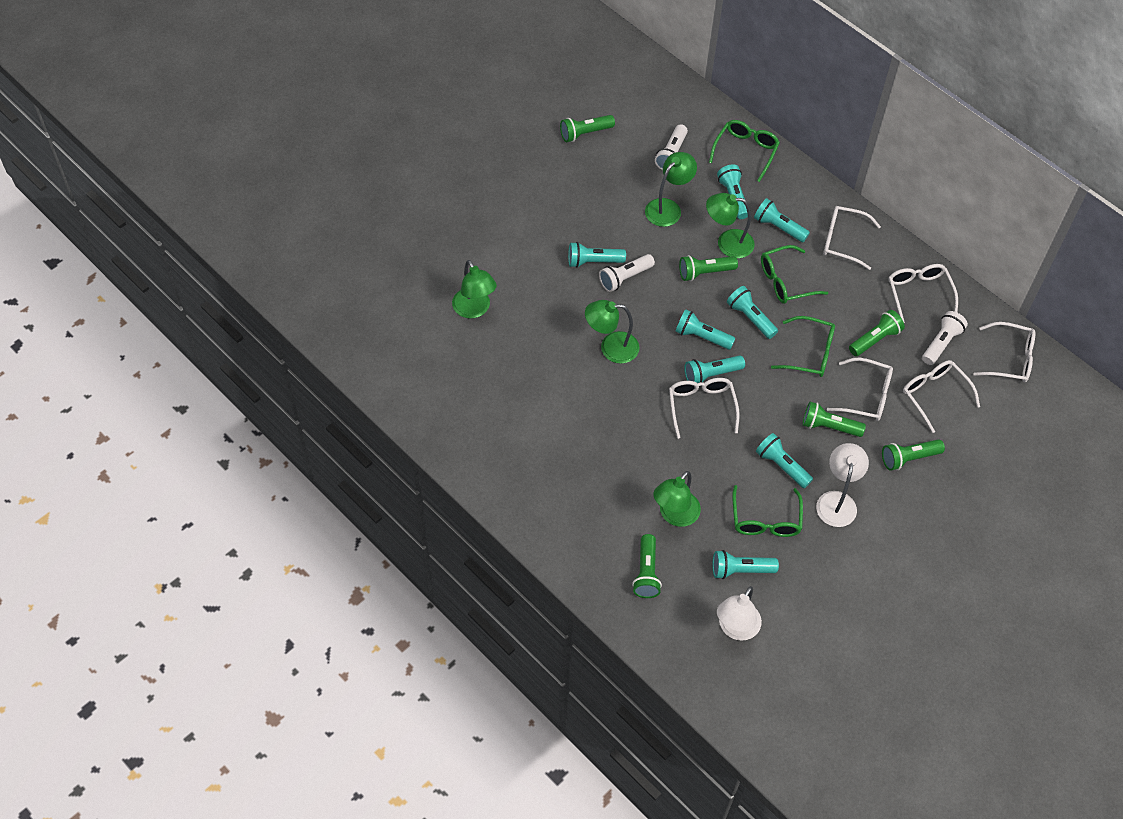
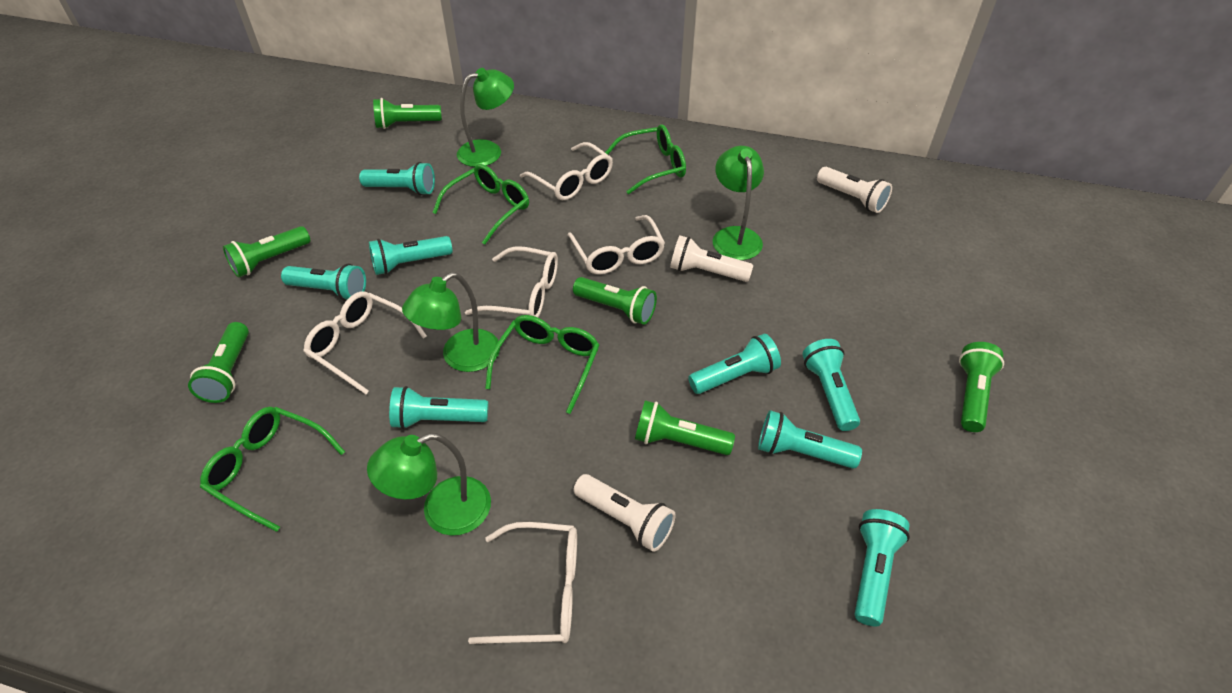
green lamp: 5 -> 4
white glasses: 6 -> 5
white lamp: 2 -> 0

